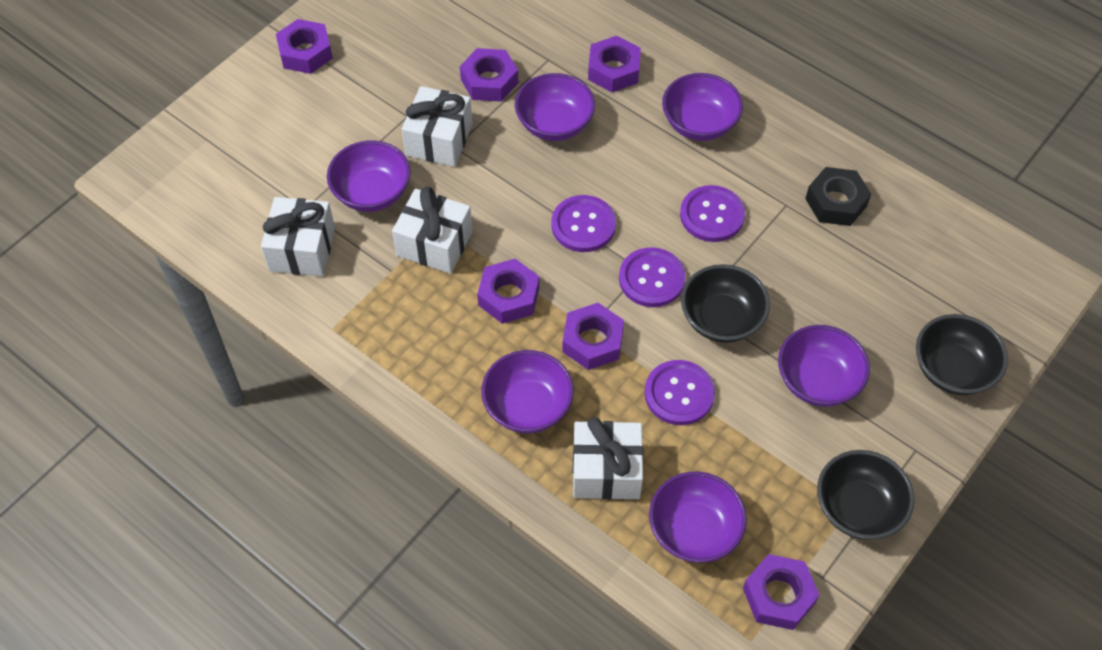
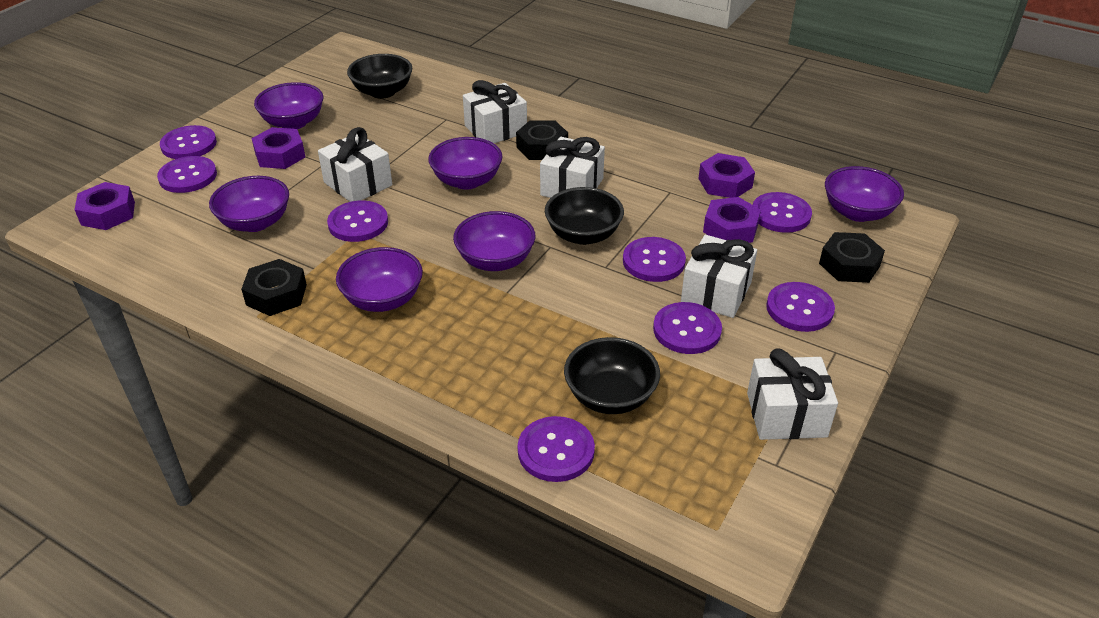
black nut: 1 -> 3
purple button: 4 -> 8
purple nut: 6 -> 4
white gift: 4 -> 5

